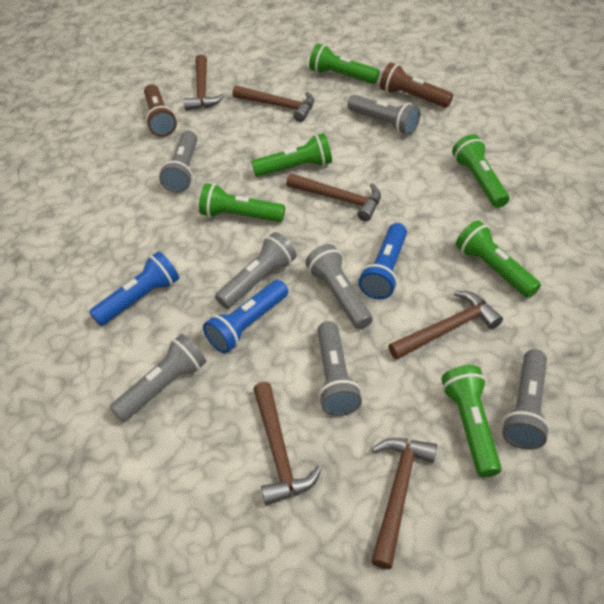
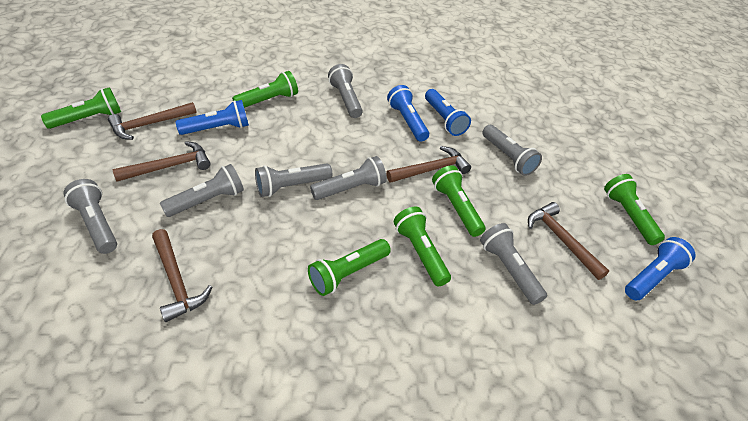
blue flashlight: 3 -> 4
brown flashlight: 2 -> 0
brown hammer: 6 -> 5

